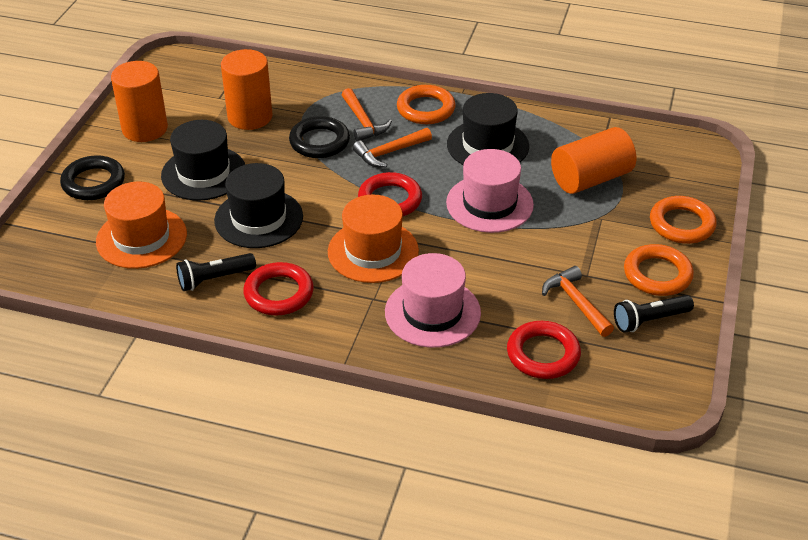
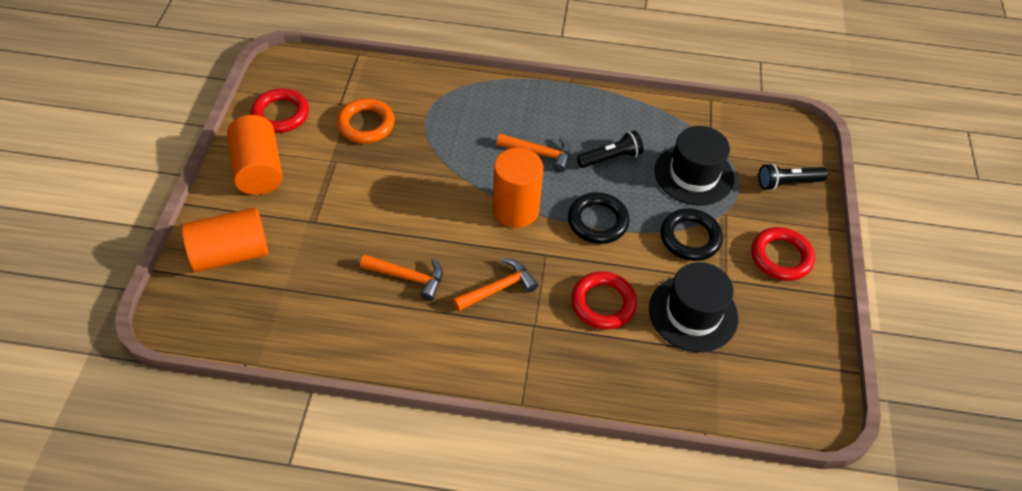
black hat: 3 -> 2
orange hat: 2 -> 0
orange ring: 3 -> 1
pink hat: 2 -> 0

